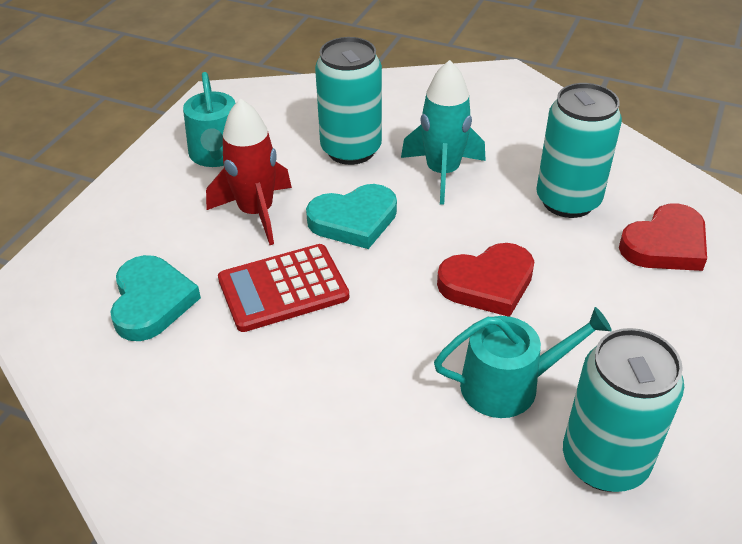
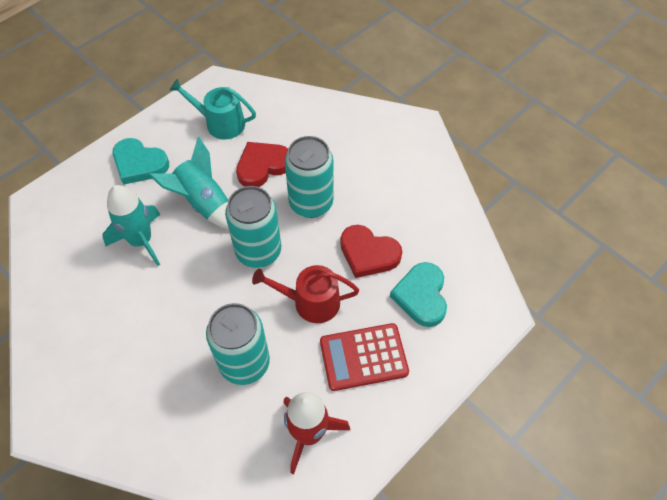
red watering can: 0 -> 1
turquoise rocket: 1 -> 2
turquoise watering can: 2 -> 1

